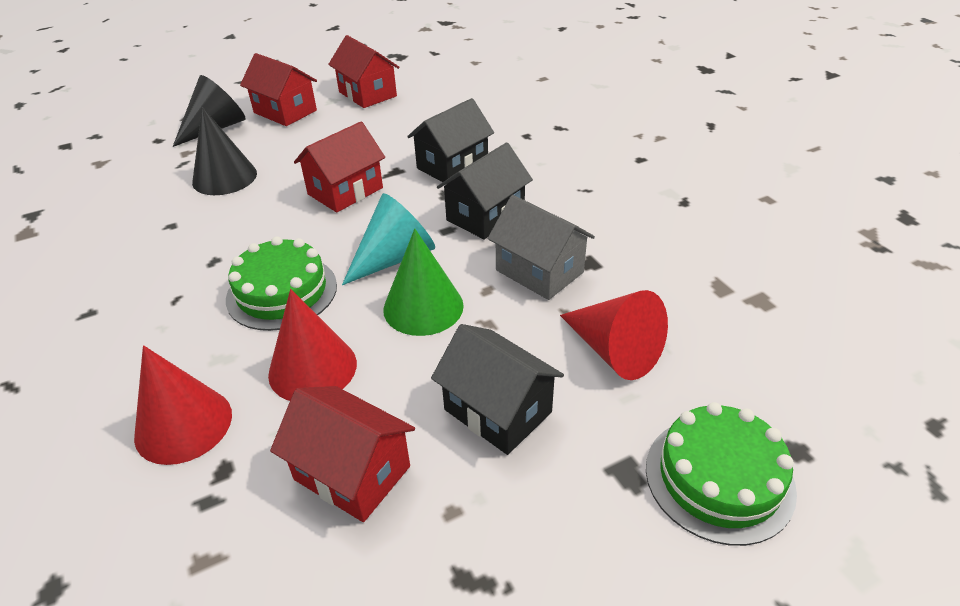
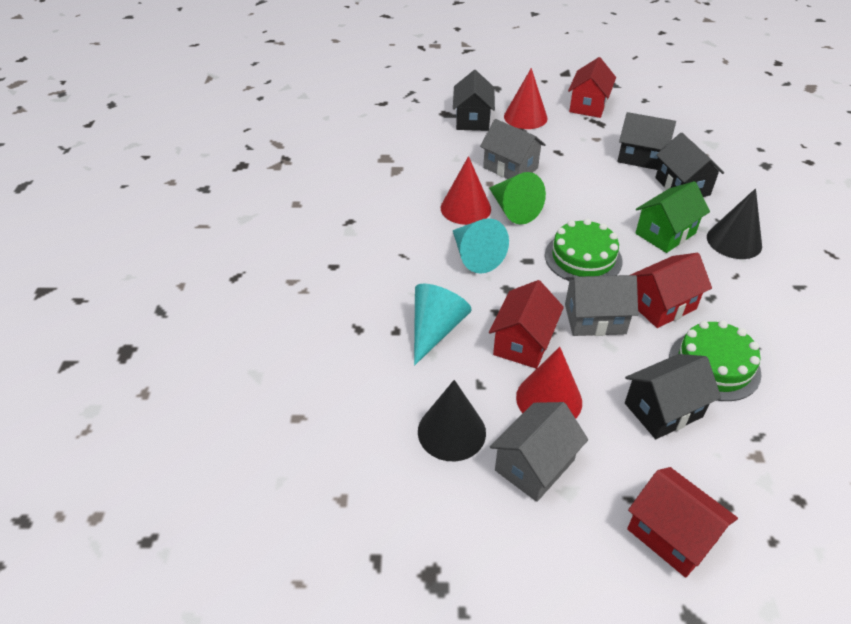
black house: 3 -> 4
green house: 0 -> 1
grey house: 1 -> 3
turquoise cone: 1 -> 2

